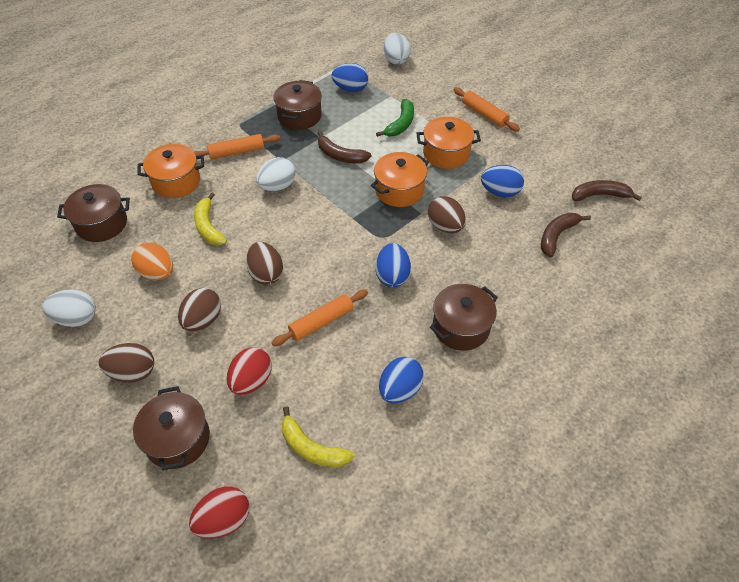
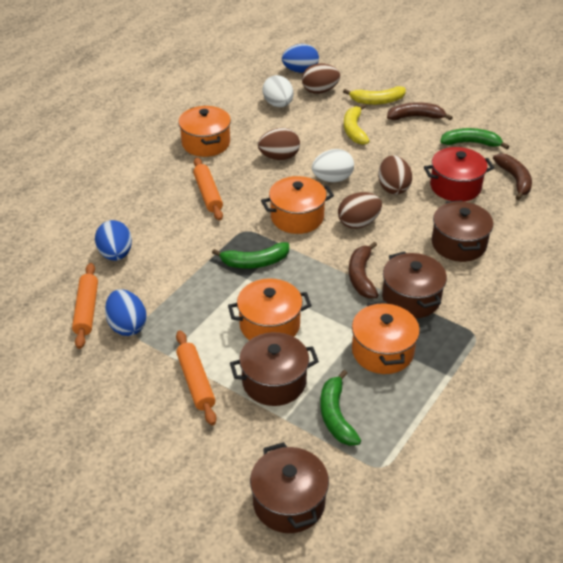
blue egg: 4 -> 3
green banana: 1 -> 3
orange egg: 1 -> 0
orange pot: 3 -> 4
red egg: 2 -> 0
red pot: 0 -> 1
white egg: 3 -> 2

